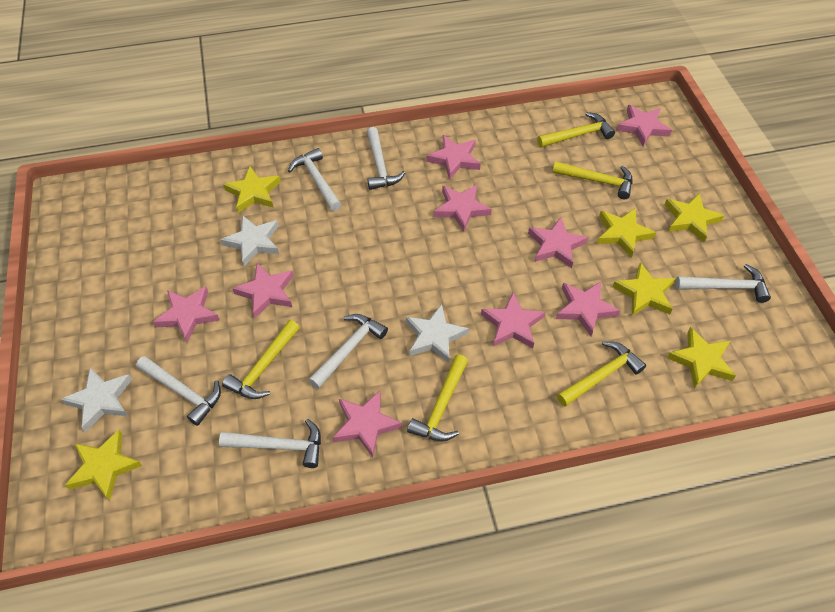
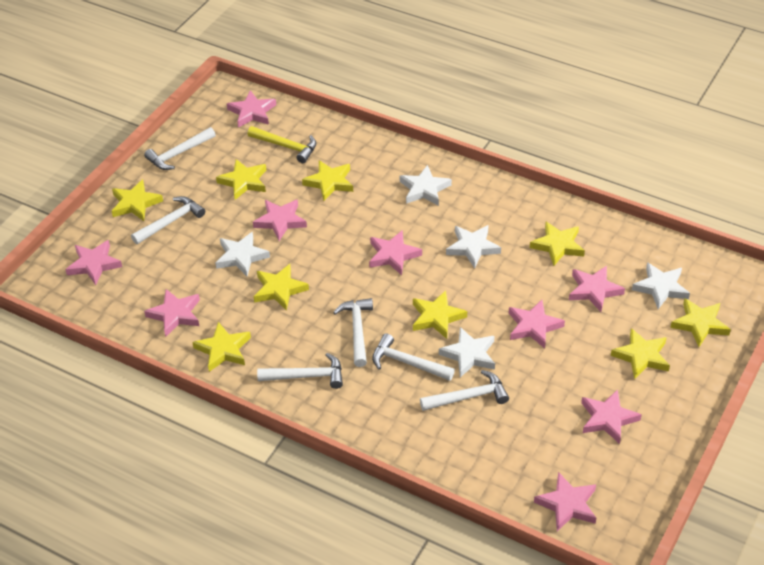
white star: 3 -> 5
yellow hammer: 5 -> 1
yellow star: 6 -> 9

